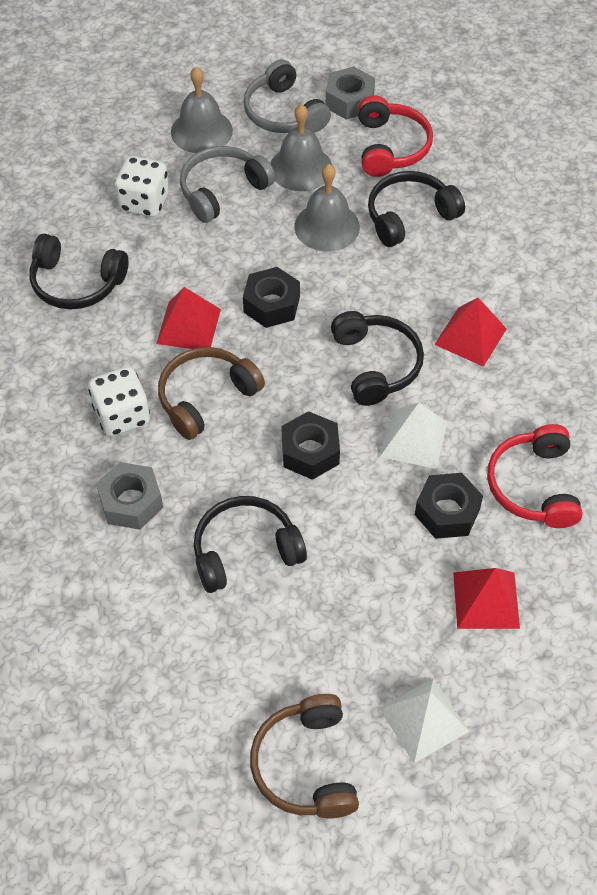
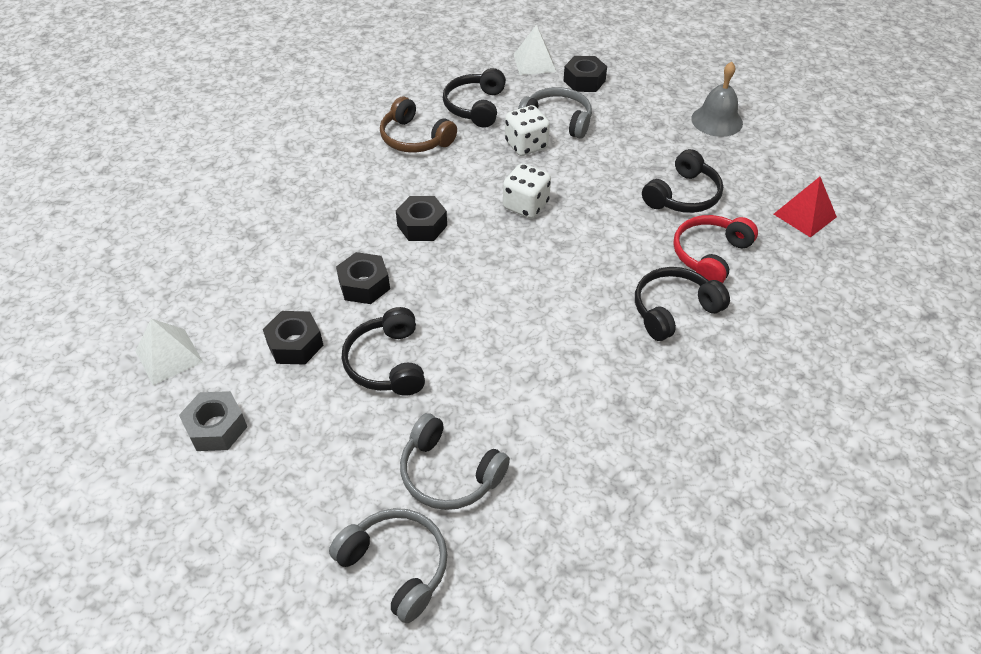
black nut: 3 -> 4
brown headphones: 2 -> 1
grey bell: 3 -> 1
grey headphones: 2 -> 3
grey nut: 2 -> 1
red headphones: 2 -> 1
red pyramid: 3 -> 1

